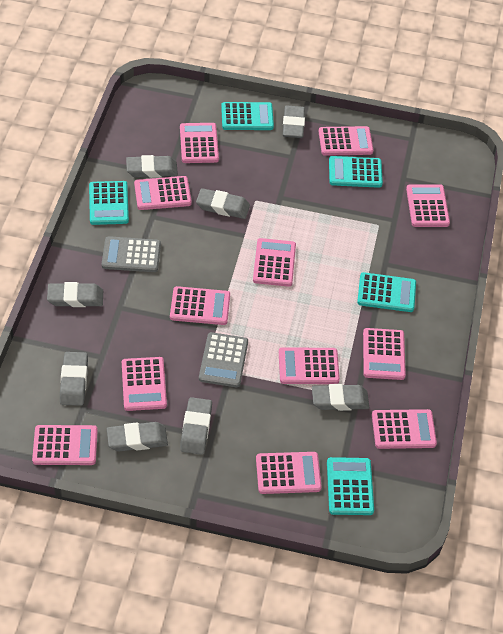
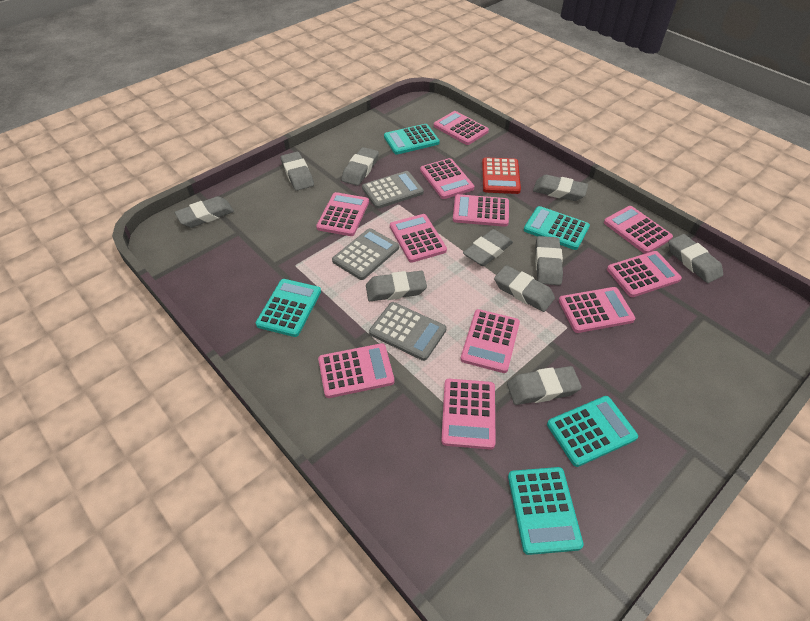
grey calculator: 2 -> 3
grey eraser: 8 -> 10
pink calculator: 12 -> 11
red calculator: 0 -> 1

